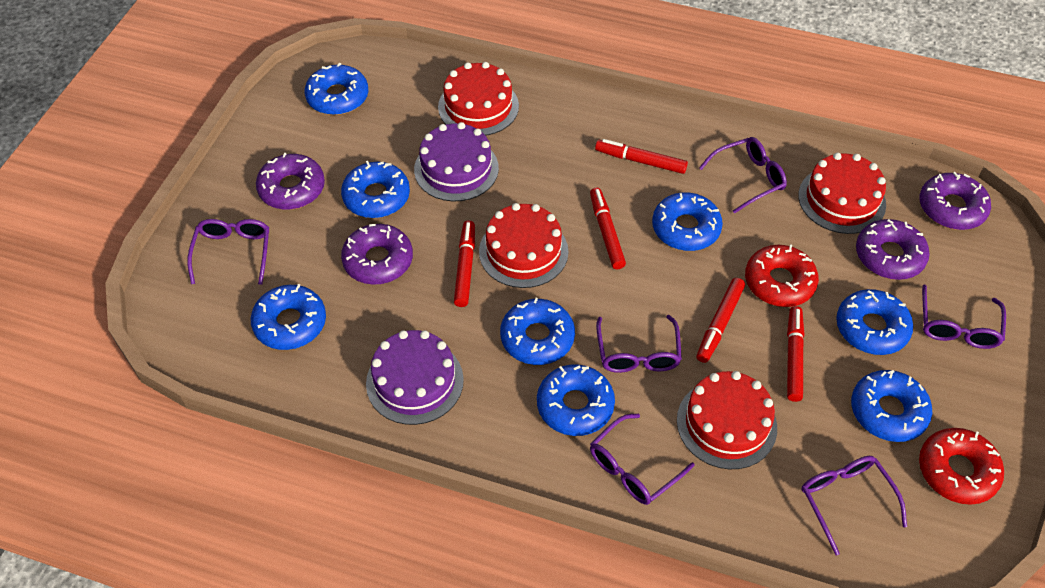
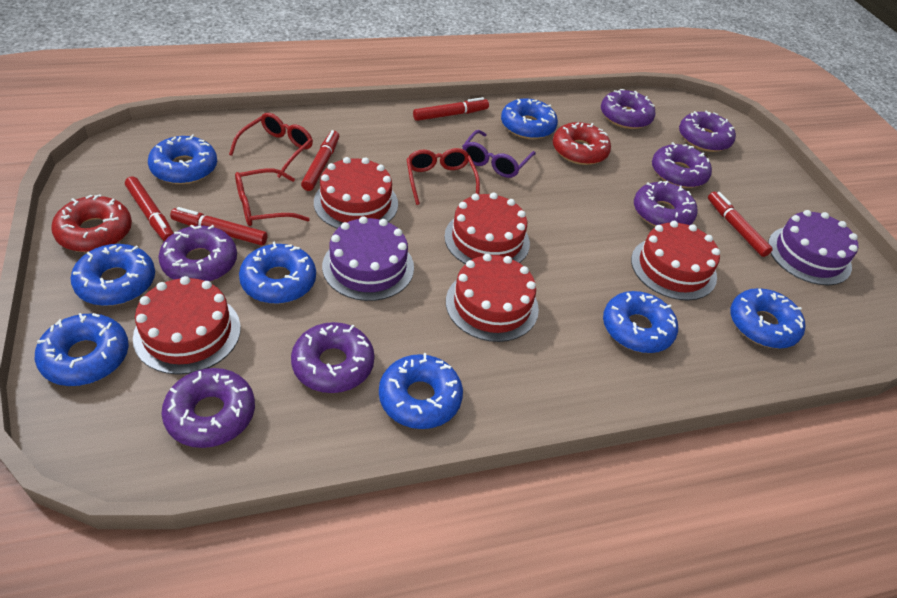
purple donut: 4 -> 7
purple glasses: 6 -> 1
red cake: 4 -> 5
red glasses: 0 -> 3

